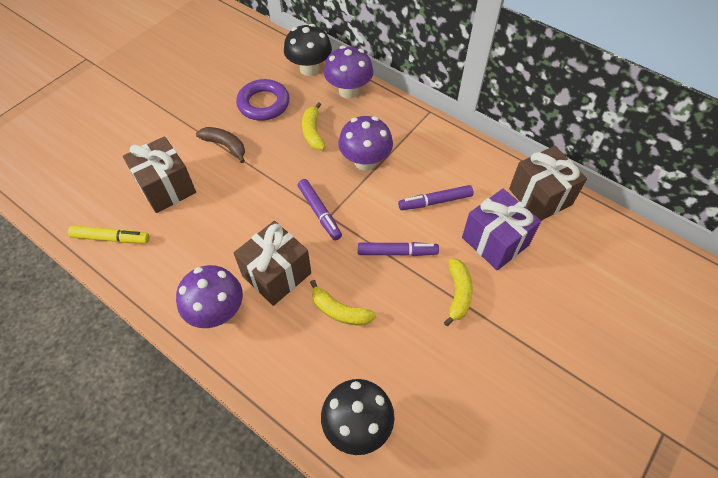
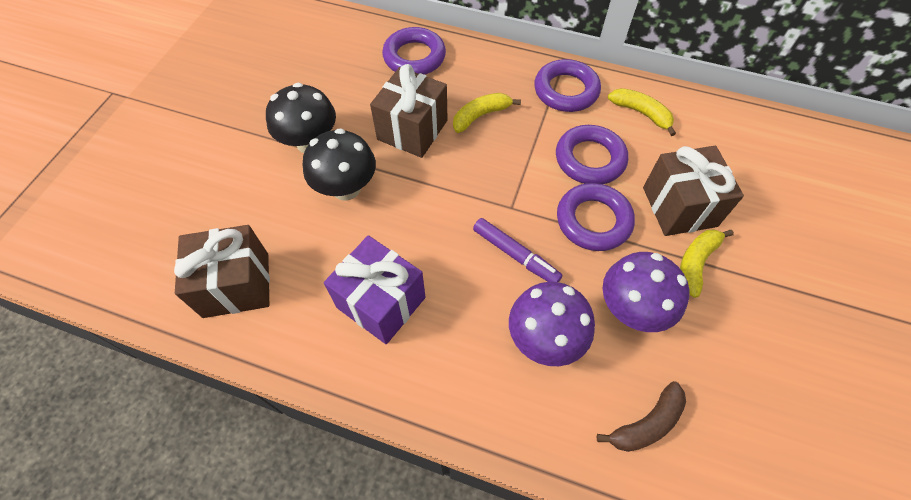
purple marker: 3 -> 1
purple mushroom: 3 -> 2
purple ring: 1 -> 4
yellow marker: 1 -> 0

